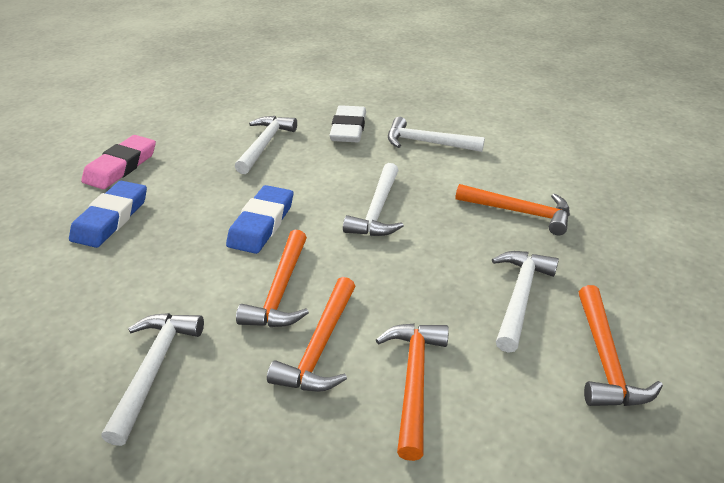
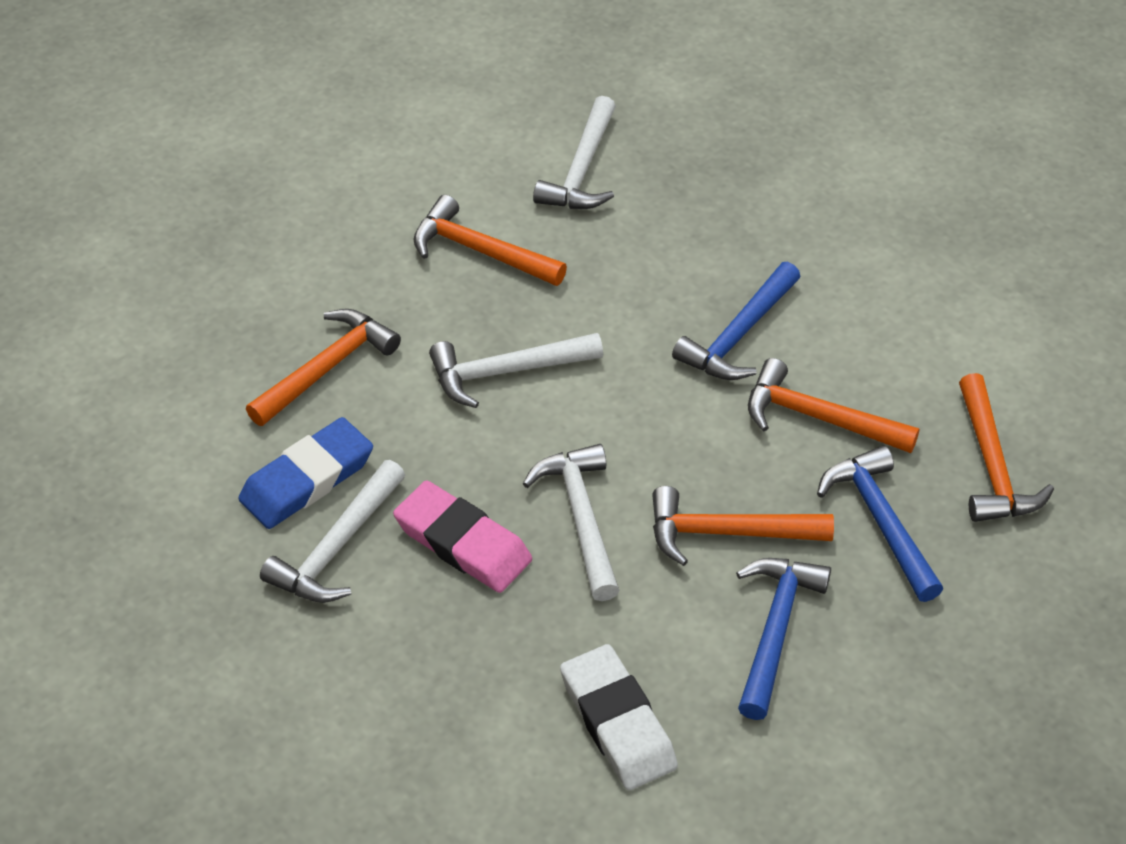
blue eraser: 2 -> 1
blue hammer: 0 -> 3
white hammer: 5 -> 4

